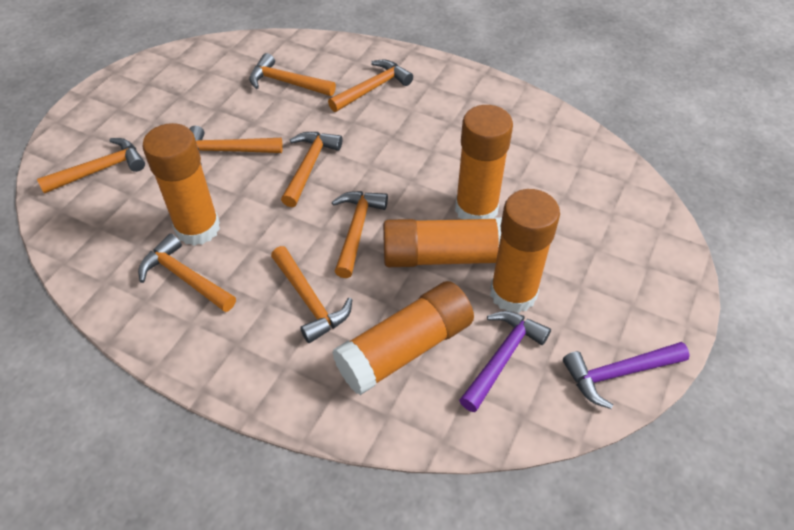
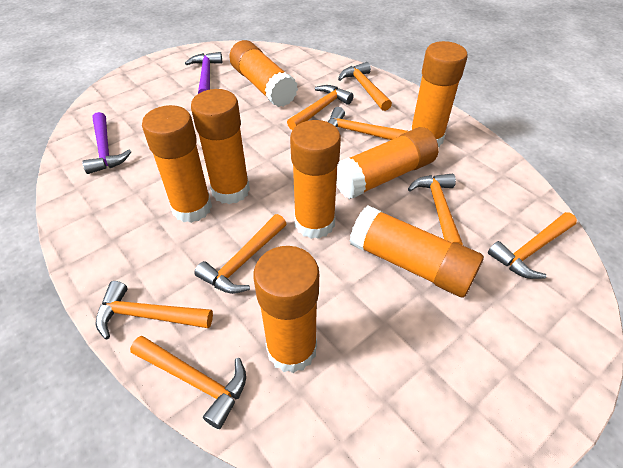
orange glue stick: 5 -> 8

